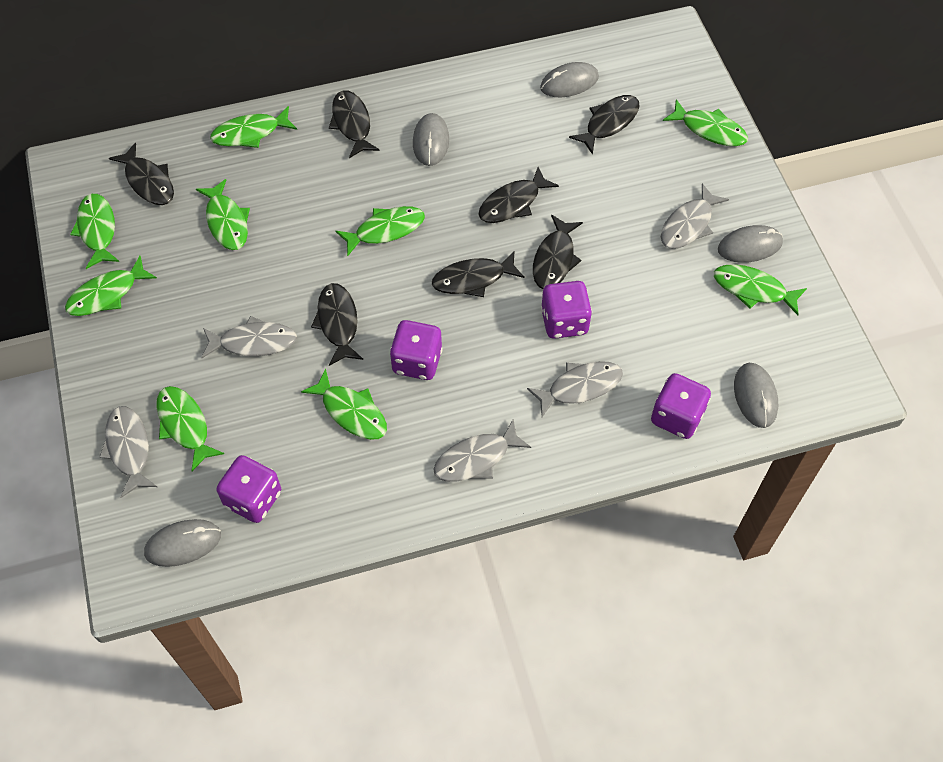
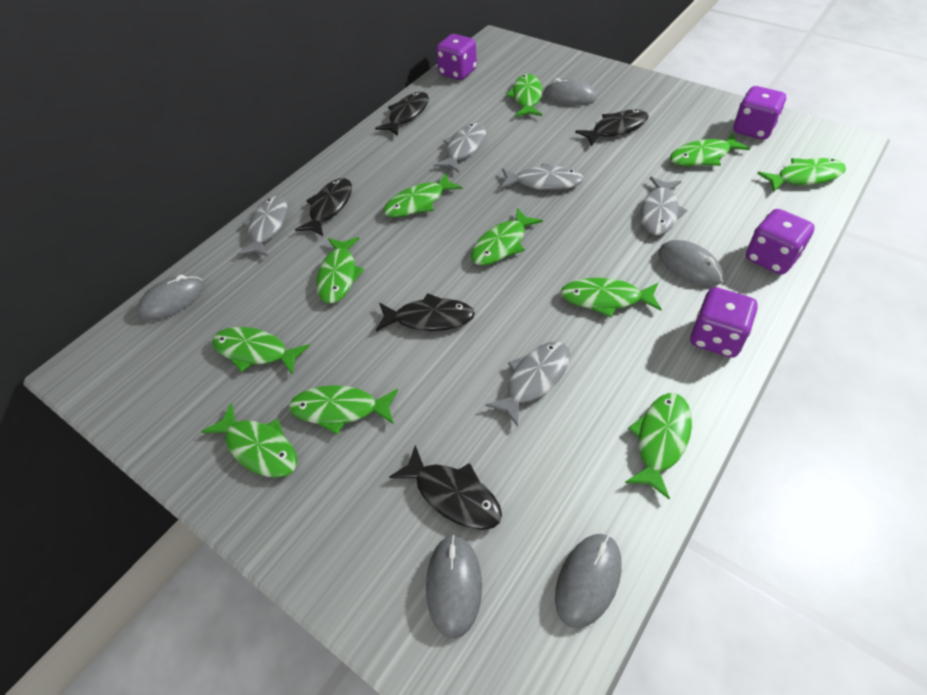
black fish: 7 -> 5
green fish: 9 -> 11

